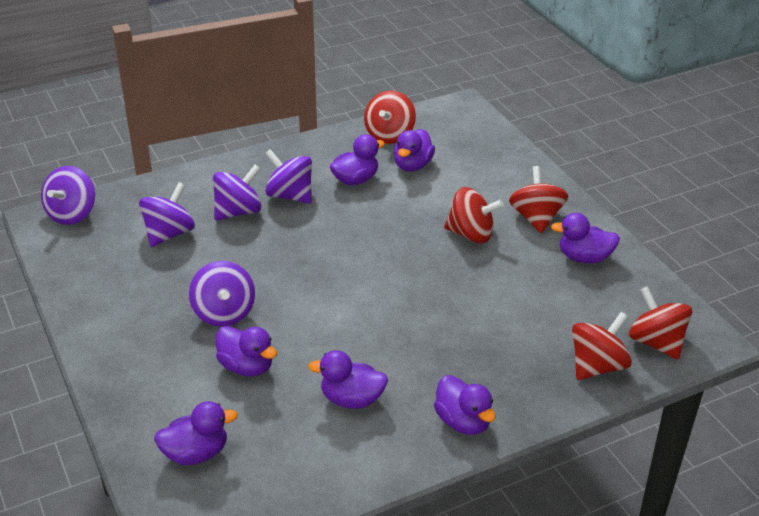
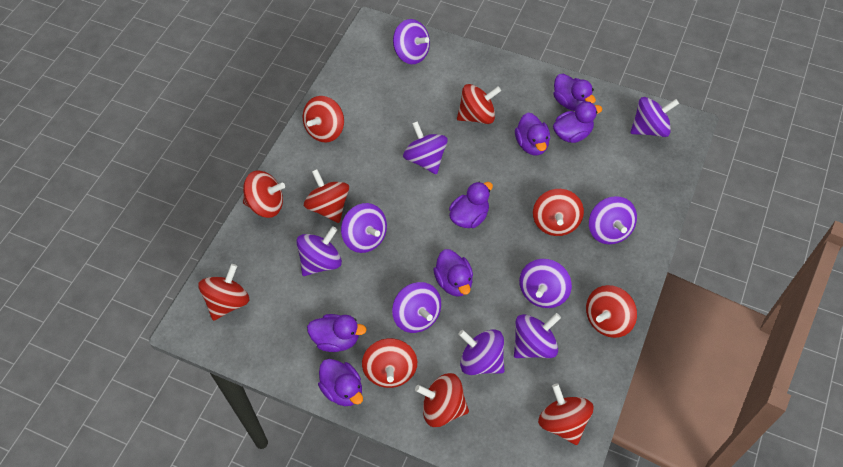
purple spinning top: 5 -> 10
red spinning top: 5 -> 10

